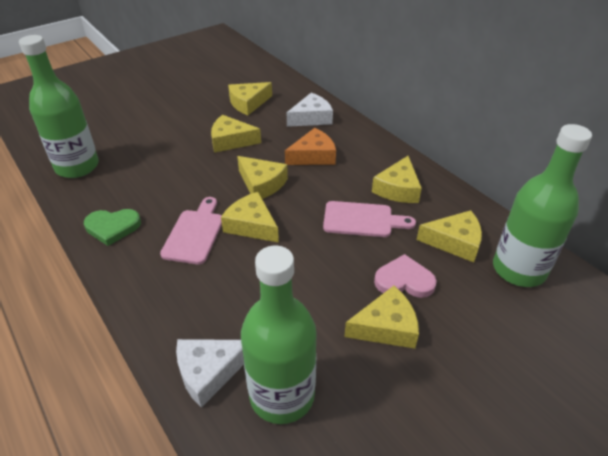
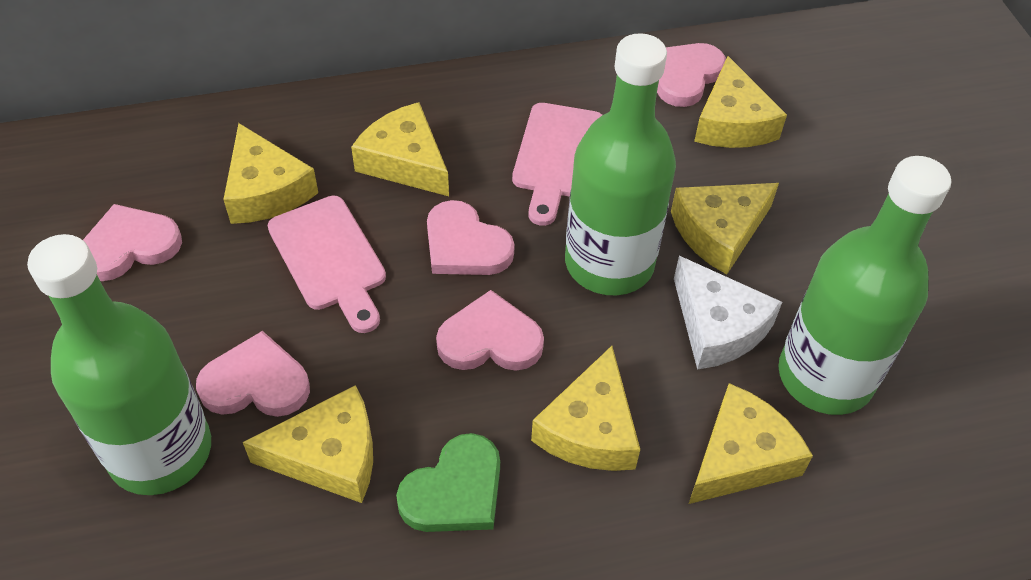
orange cheese: 1 -> 0
pink heart: 1 -> 5
white cheese: 2 -> 1

